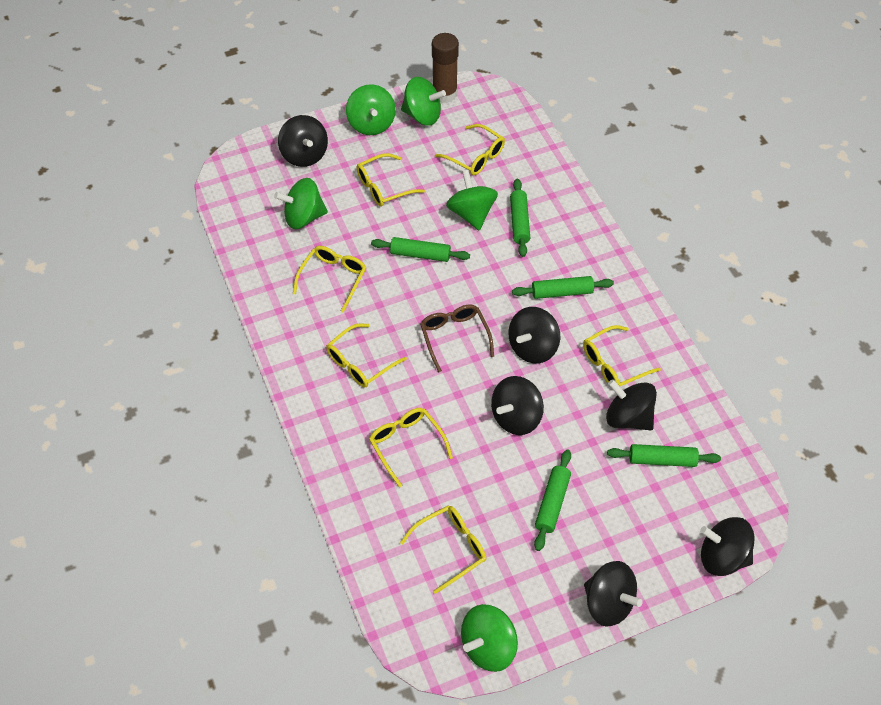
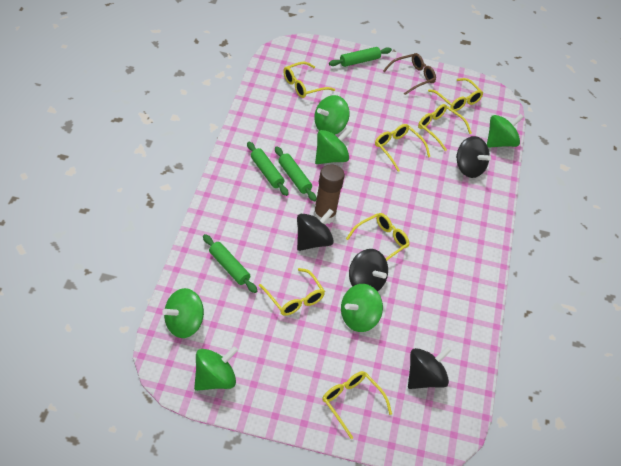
black spinning top: 6 -> 4
green rolling pin: 5 -> 4
green spinning top: 5 -> 6

